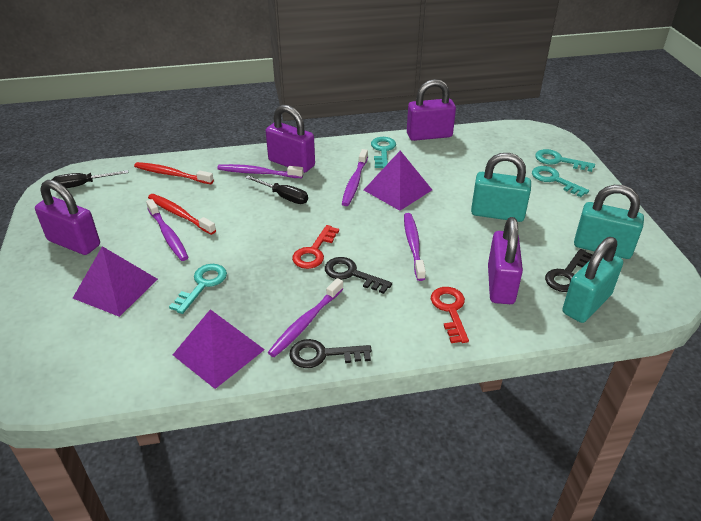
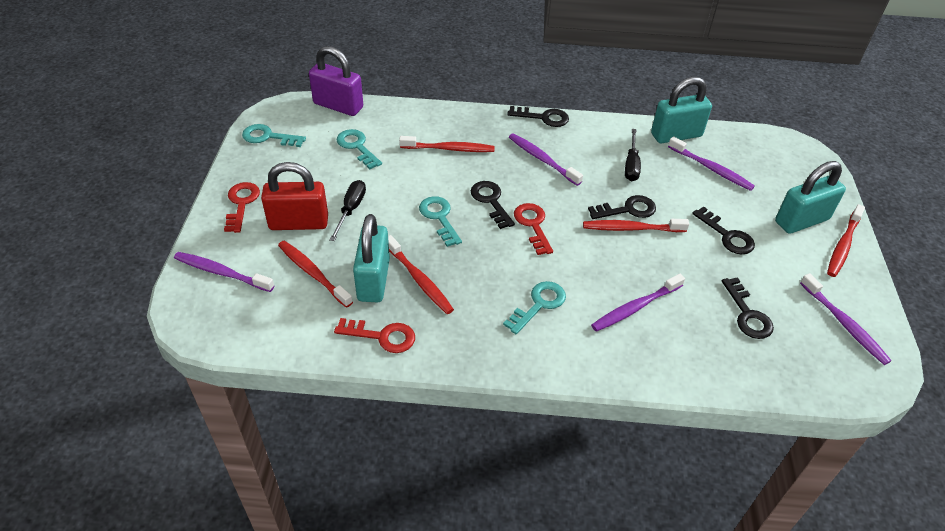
black key: 3 -> 5
purple padlock: 4 -> 1
purple pyramid: 3 -> 0
red key: 2 -> 3
red padlock: 0 -> 1
red toothbrush: 2 -> 5

